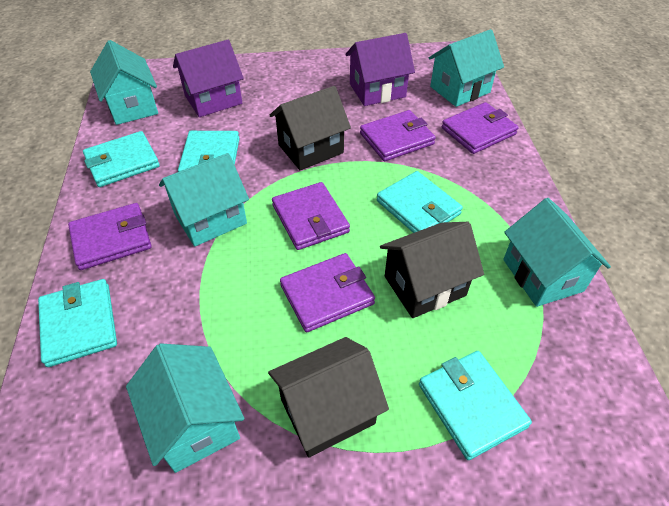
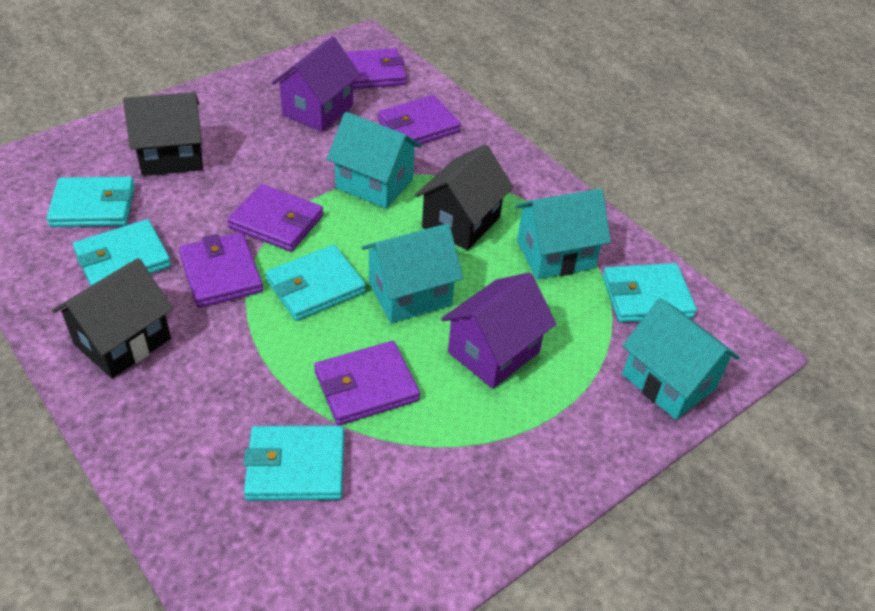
turquoise house: 5 -> 4

